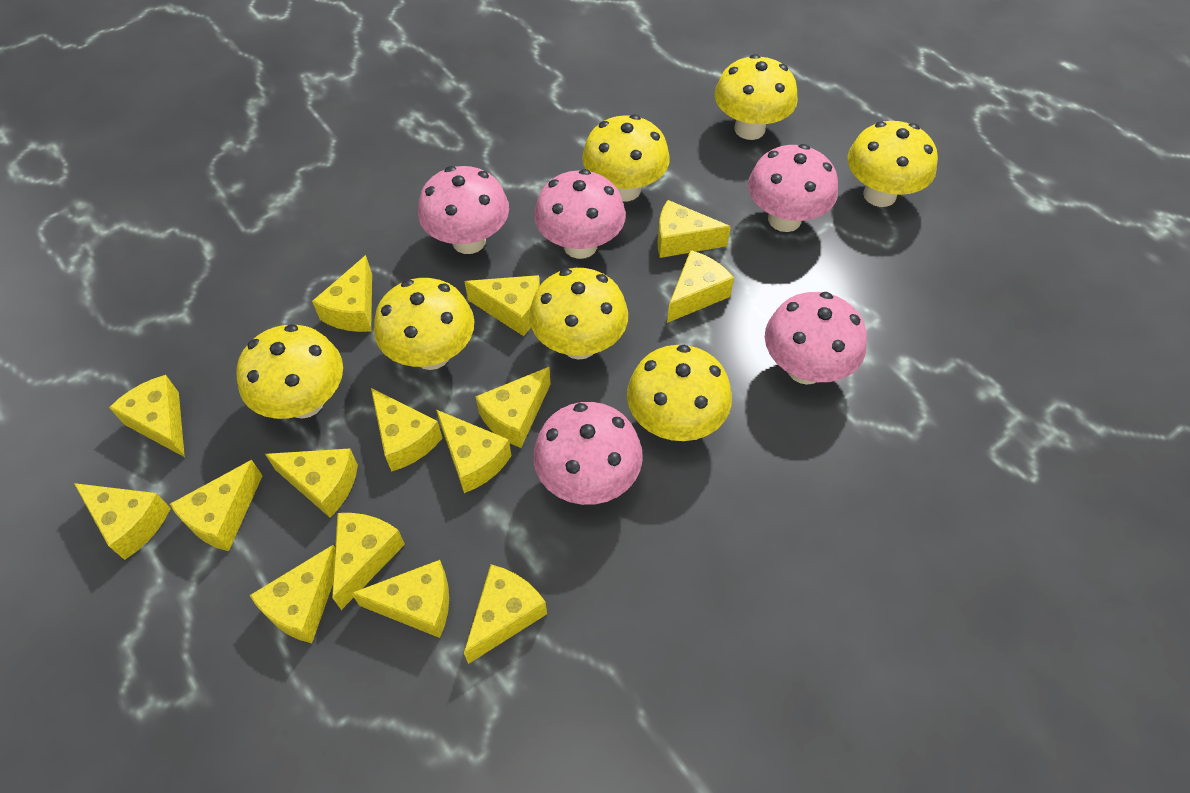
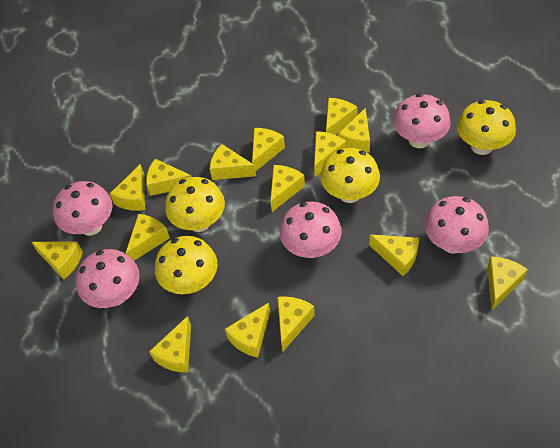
yellow mushroom: 7 -> 4

